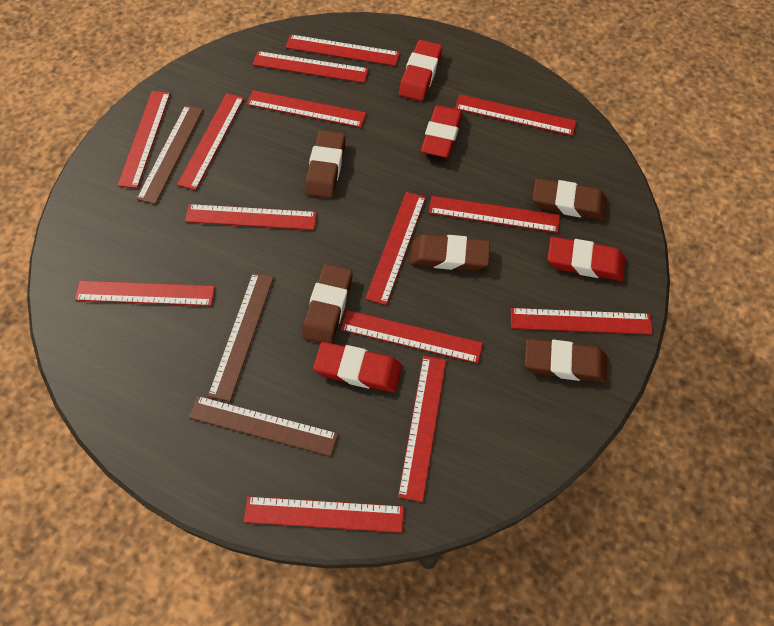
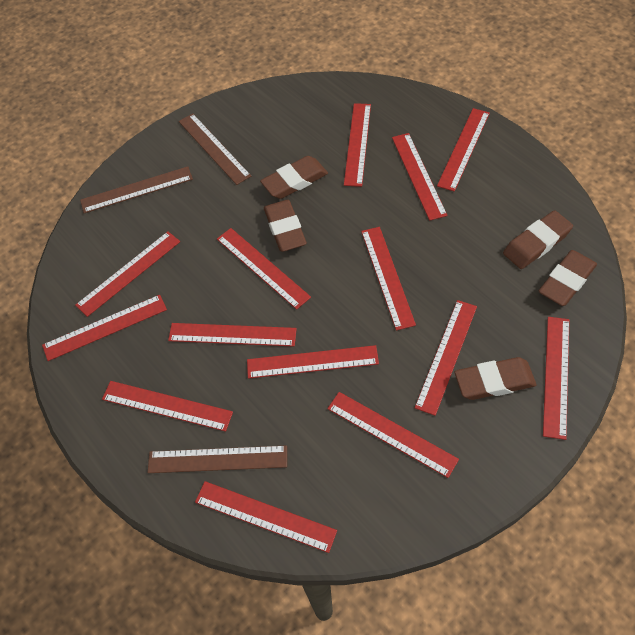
red eraser: 4 -> 0

